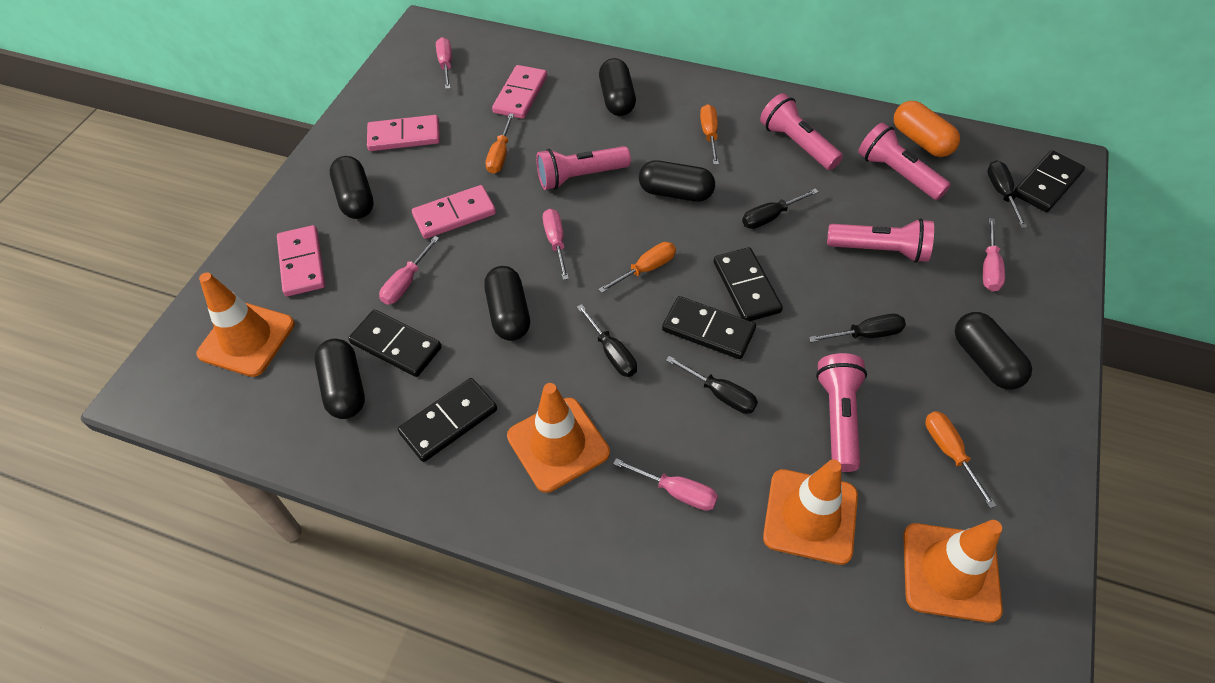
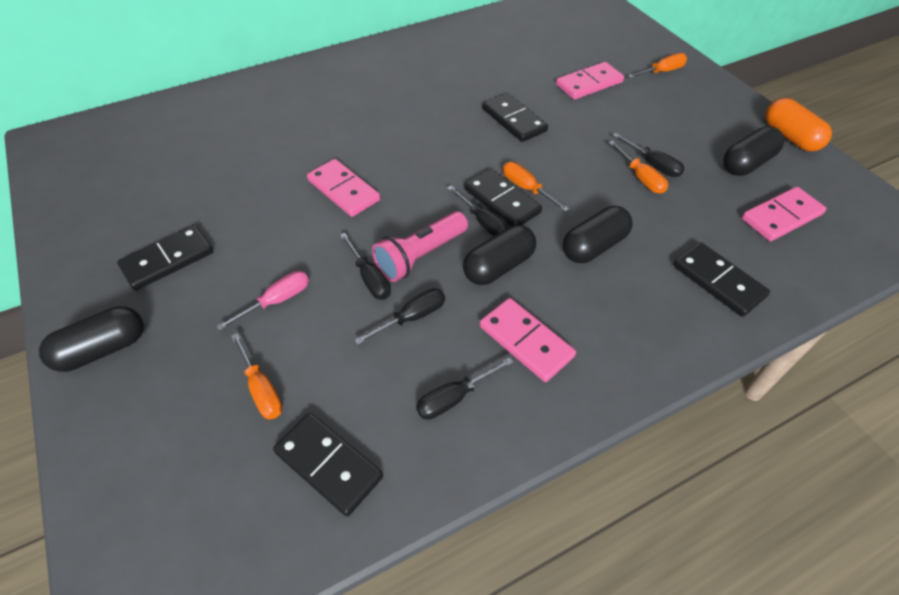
black capsule: 6 -> 4
orange traffic cone: 4 -> 0
pink flashlight: 5 -> 1
pink screwdriver: 5 -> 1

